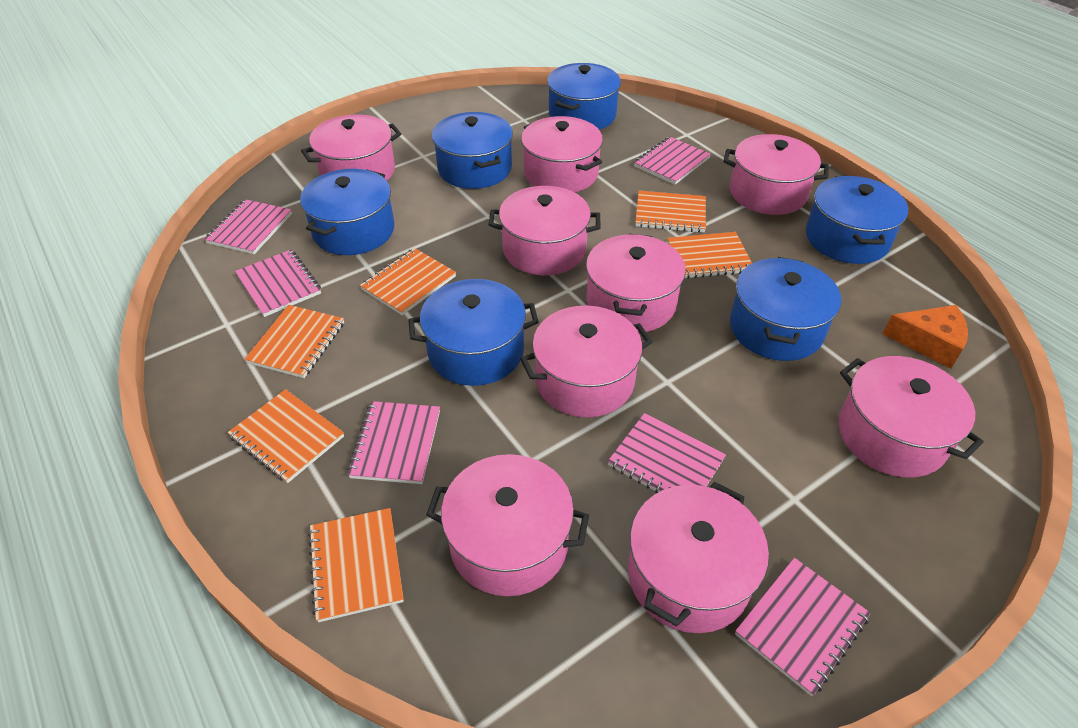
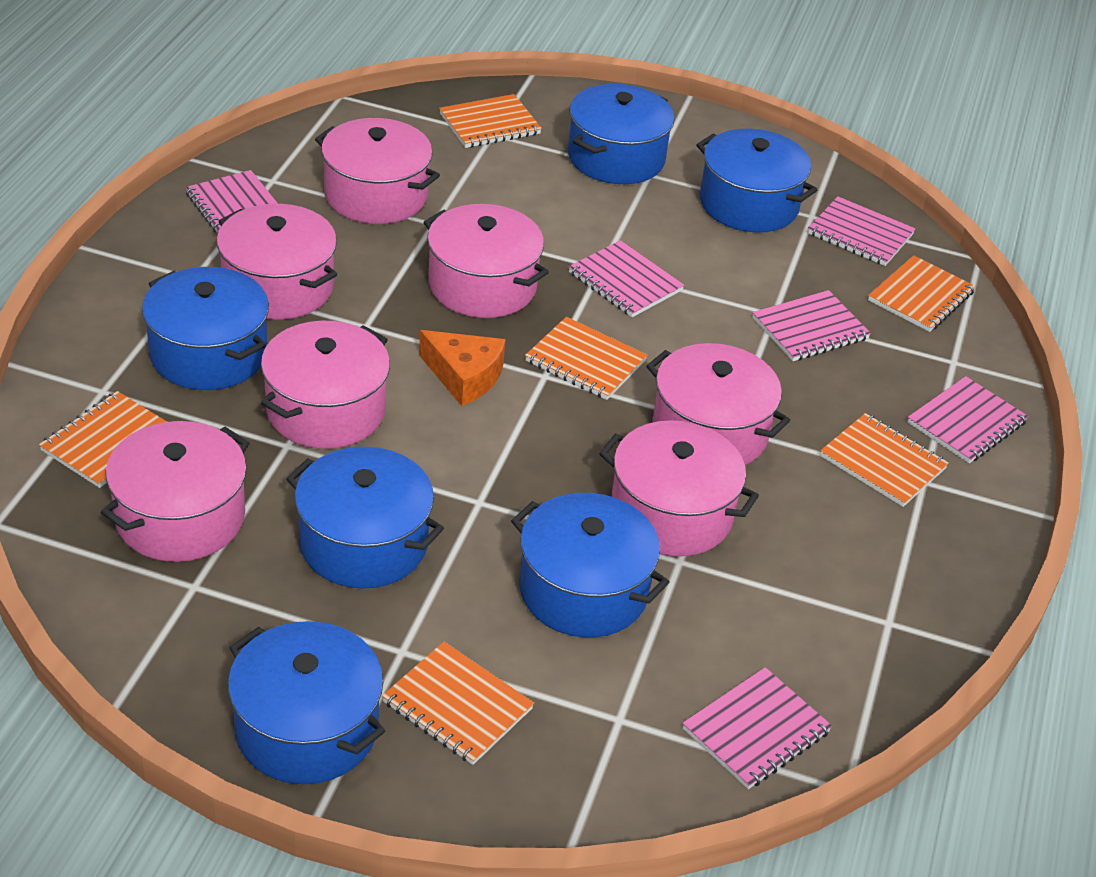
pink pot: 9 -> 7

